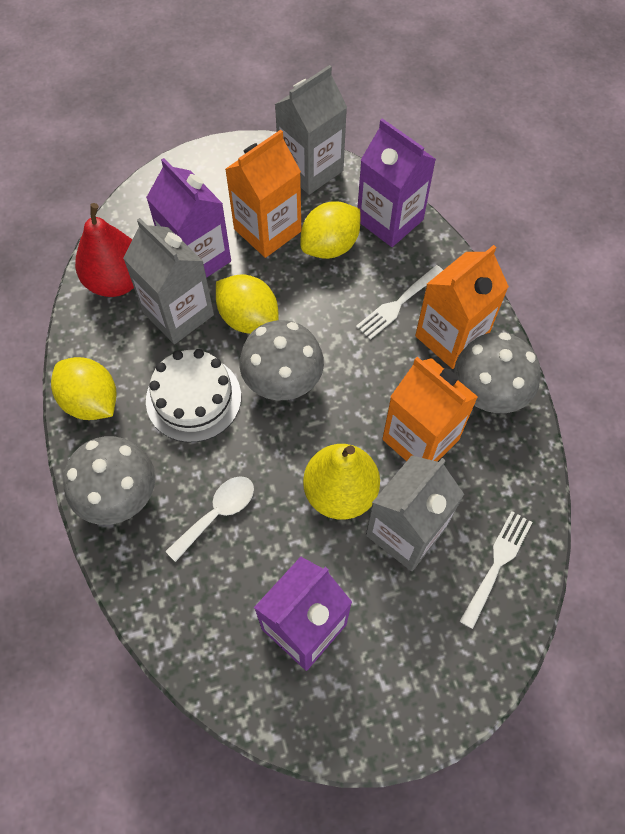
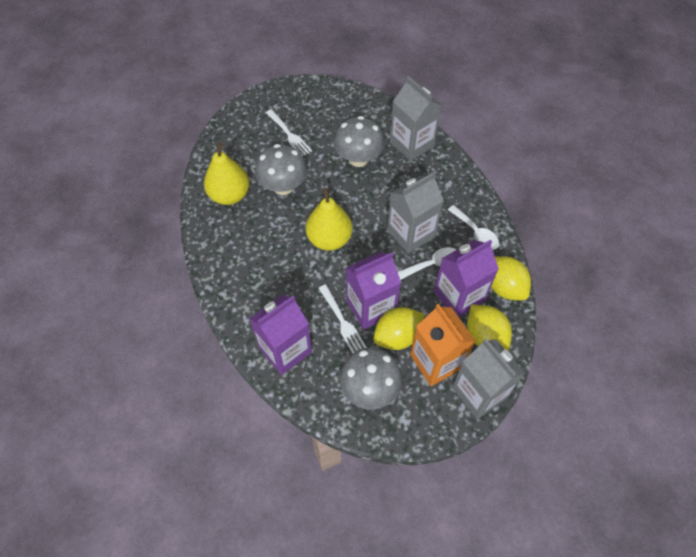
orange carton: 3 -> 1
red pear: 1 -> 0
white cake: 1 -> 0
white spoon: 1 -> 2
yellow pear: 1 -> 2

